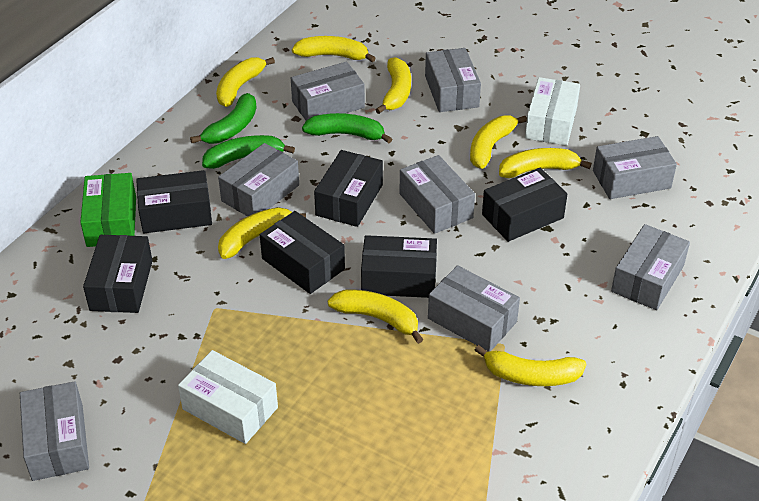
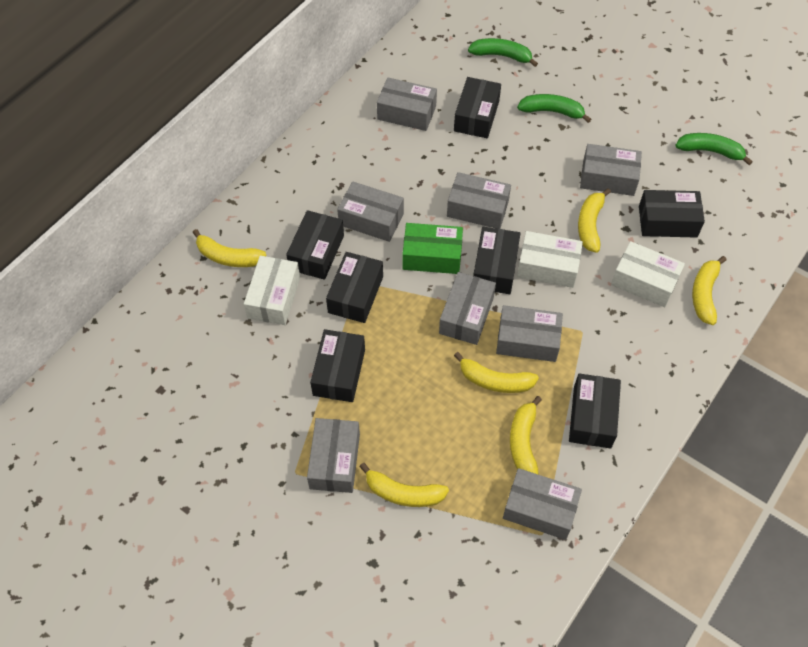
black box: 6 -> 7
white box: 2 -> 3
yellow banana: 8 -> 6

